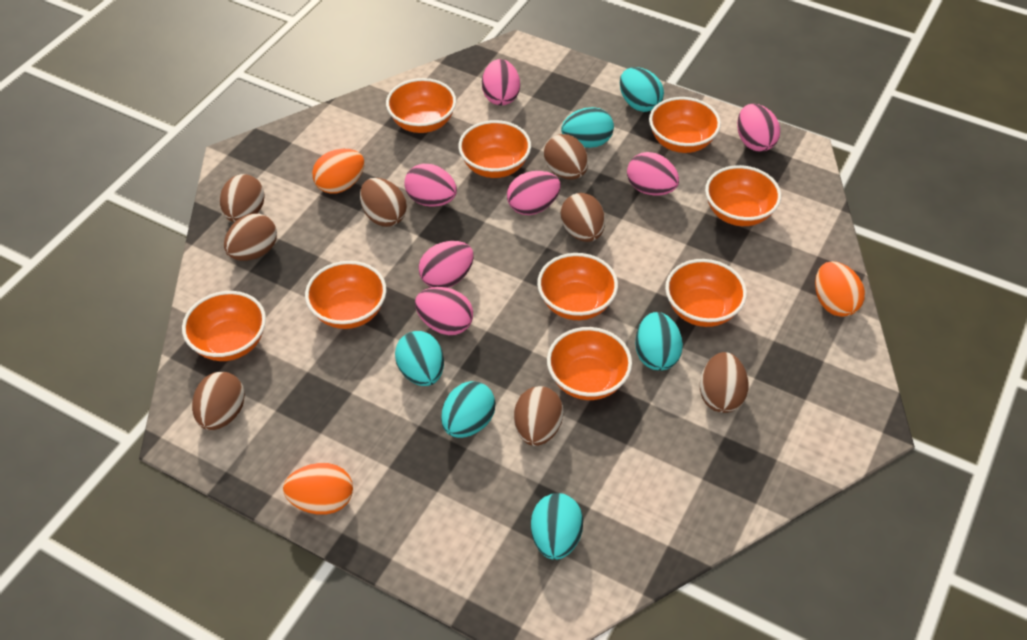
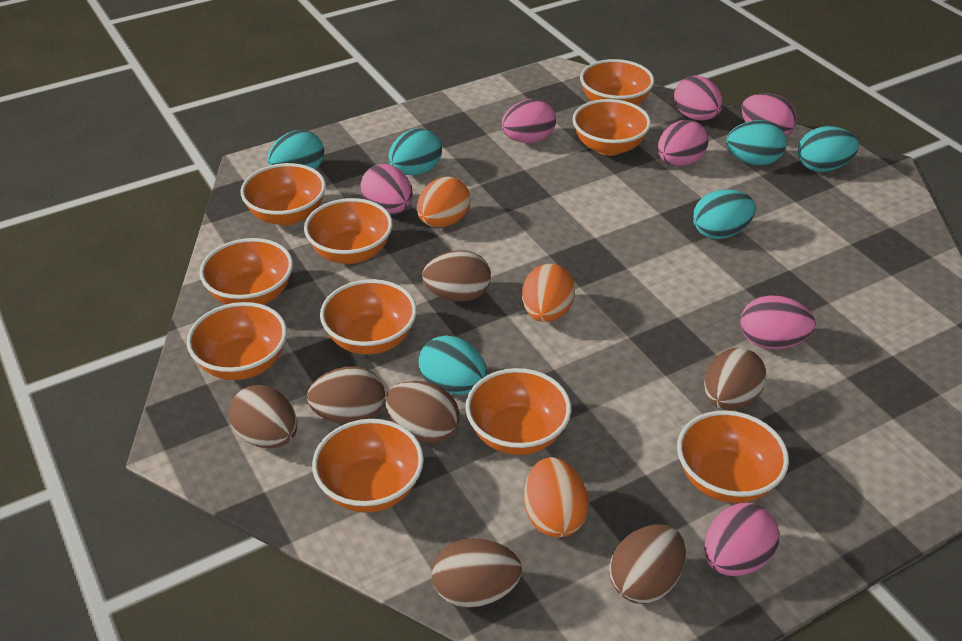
brown egg: 8 -> 7
orange bowl: 9 -> 10

